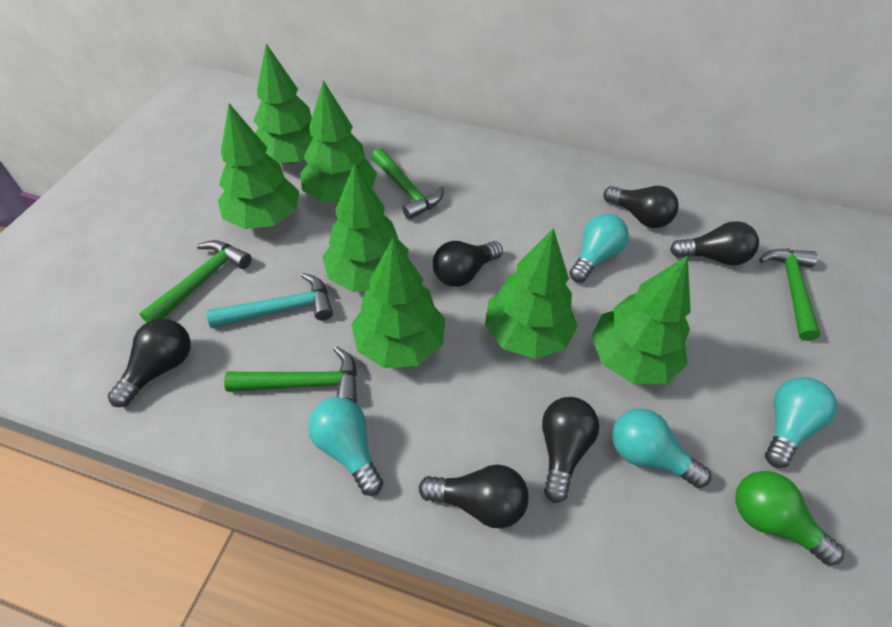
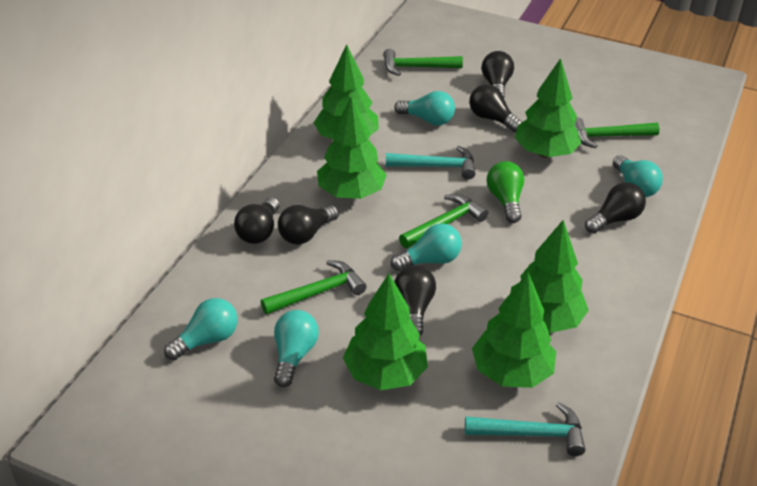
green tree: 7 -> 6
turquoise hammer: 1 -> 2
turquoise light bulb: 4 -> 5

